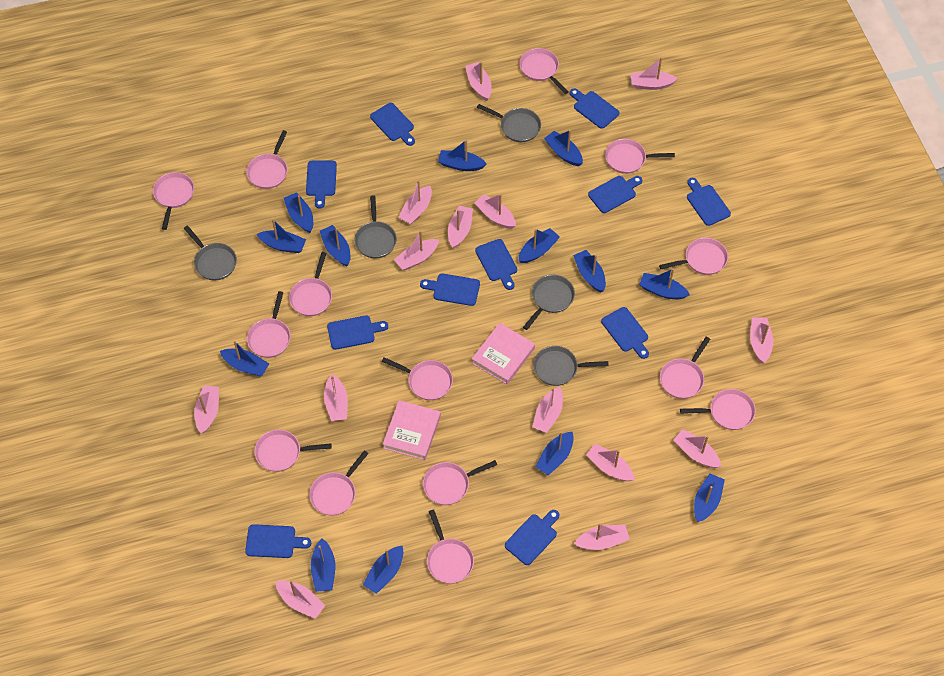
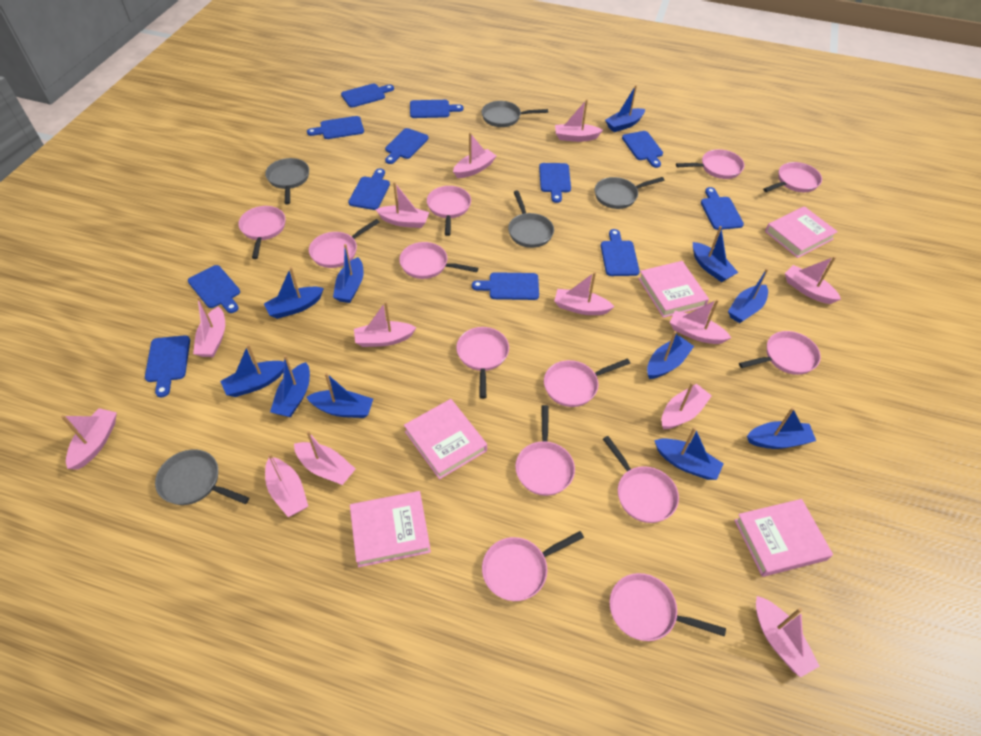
blue boat: 13 -> 11
blue cutting board: 11 -> 12
pink boat: 14 -> 13
pink book: 2 -> 5
pink pan: 14 -> 13

